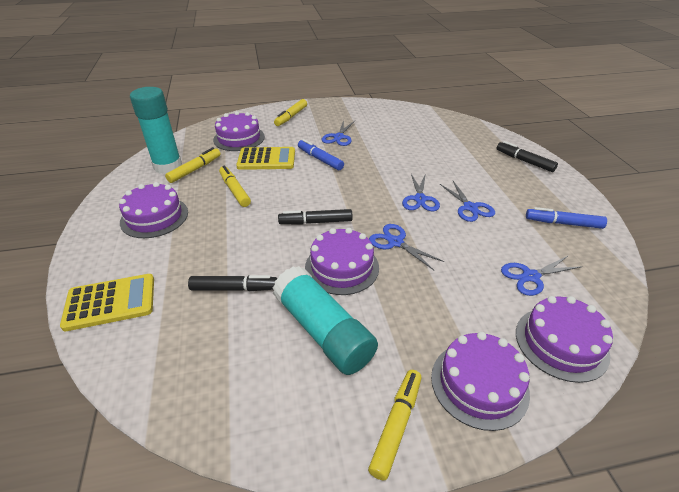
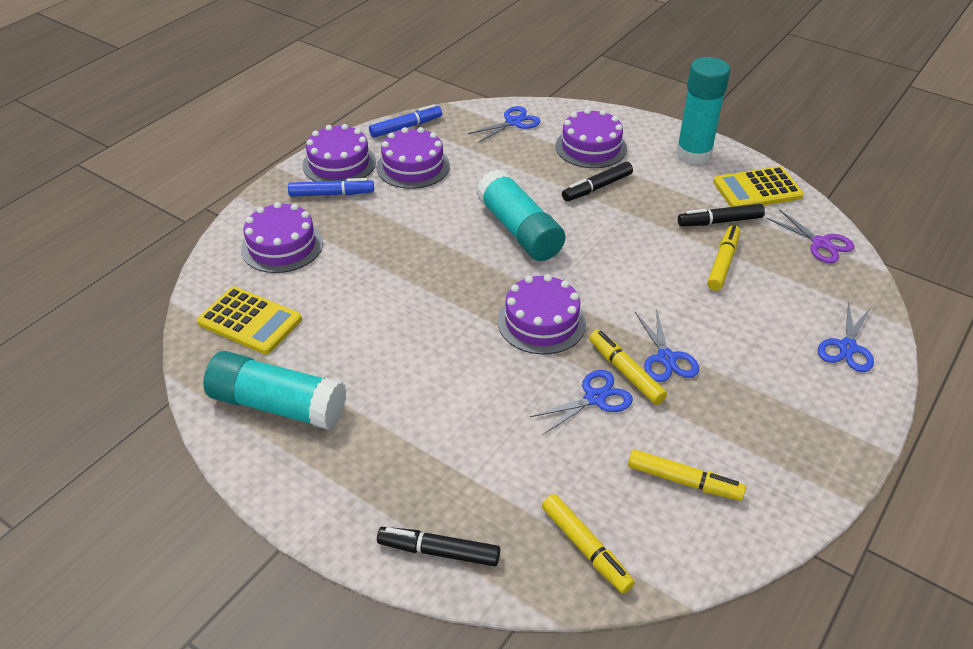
blue scissors: 5 -> 4
purple scissors: 0 -> 1
turquoise glue stick: 2 -> 3

